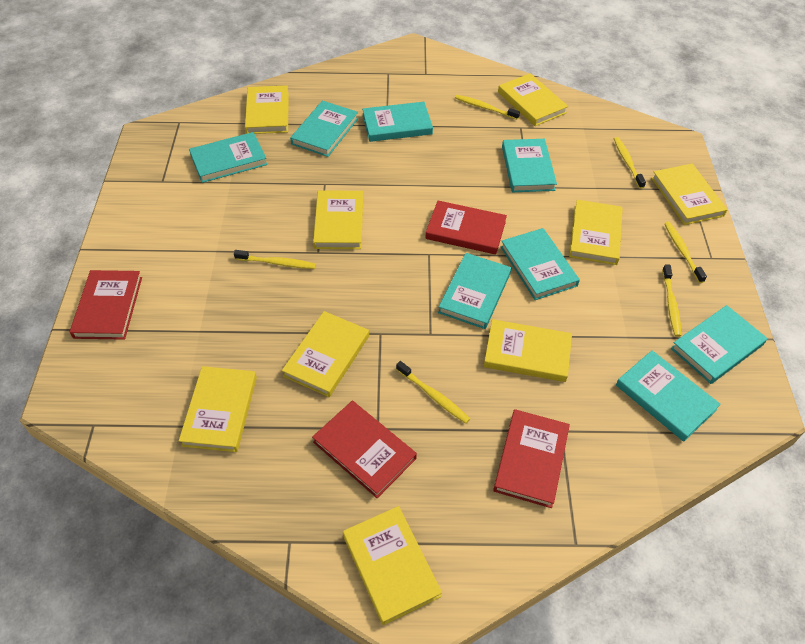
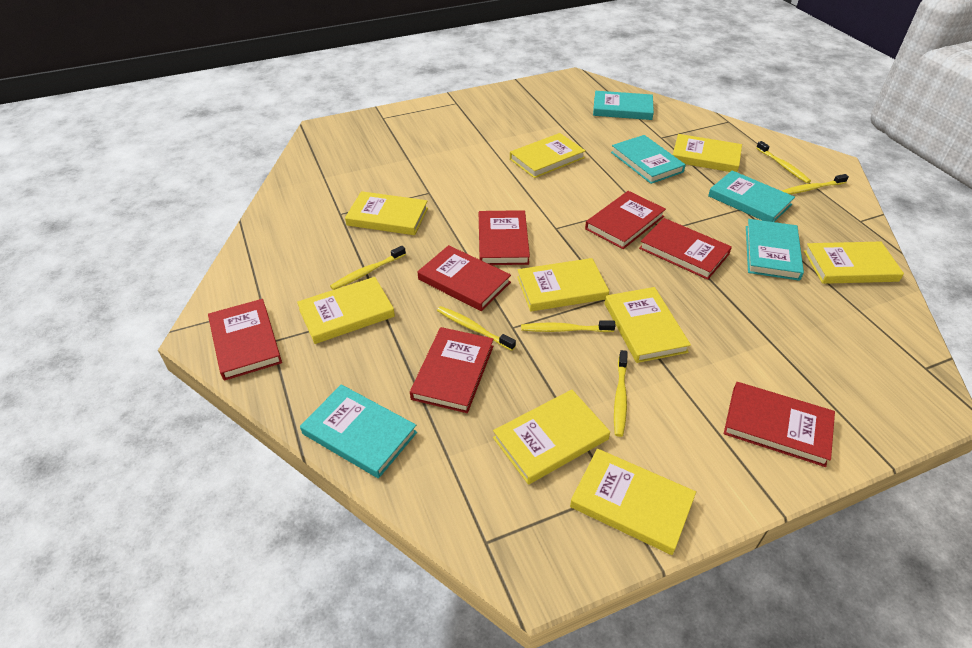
red book: 4 -> 7
turquoise book: 8 -> 5

